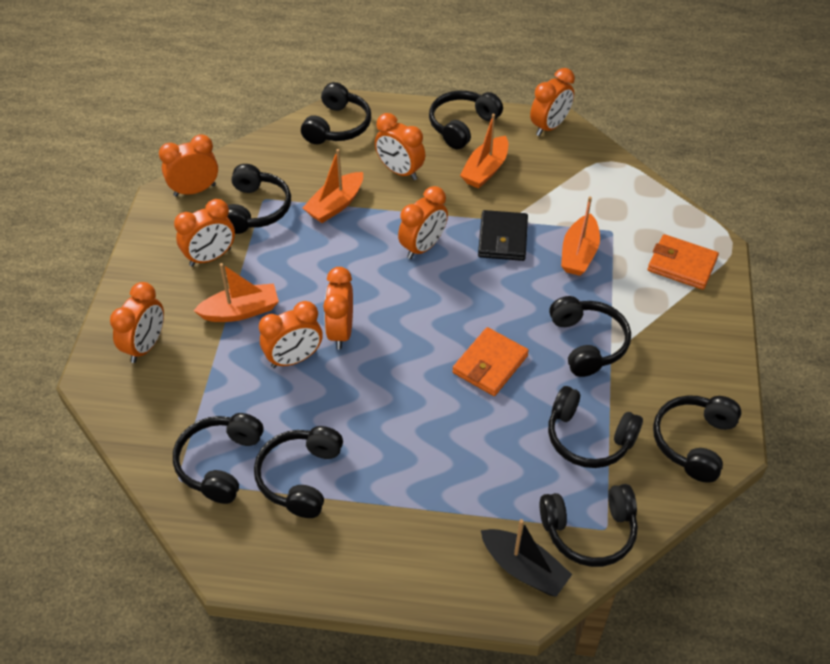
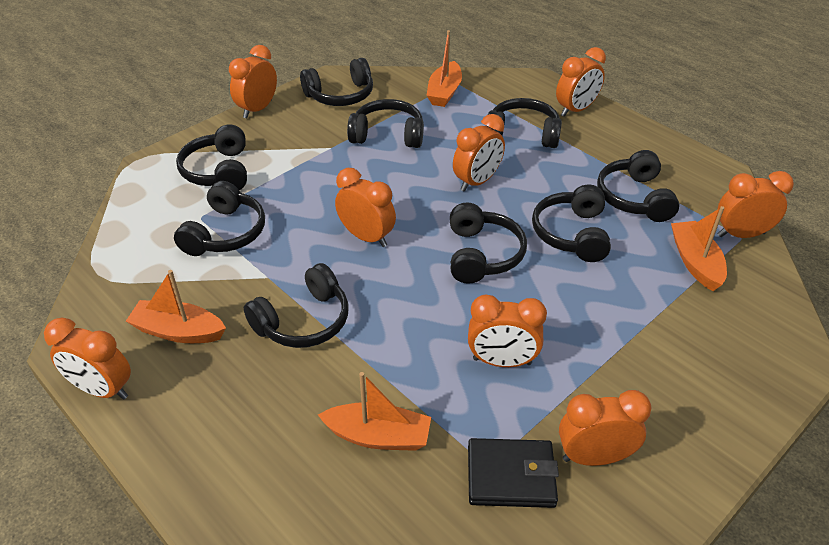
black boat: 1 -> 0
orange wallet: 2 -> 0

